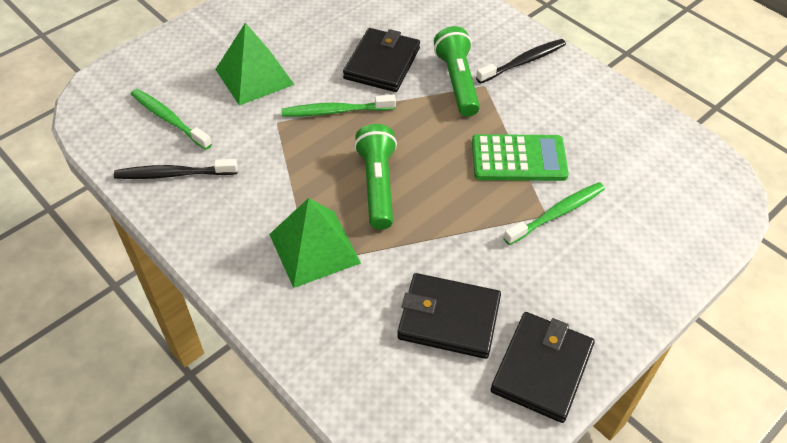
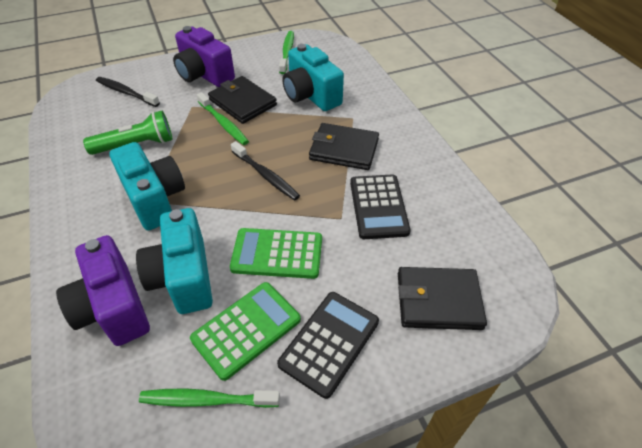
black calculator: 0 -> 2
green calculator: 1 -> 2
green flashlight: 2 -> 1
green pyramid: 2 -> 0
purple camera: 0 -> 2
turquoise camera: 0 -> 3

